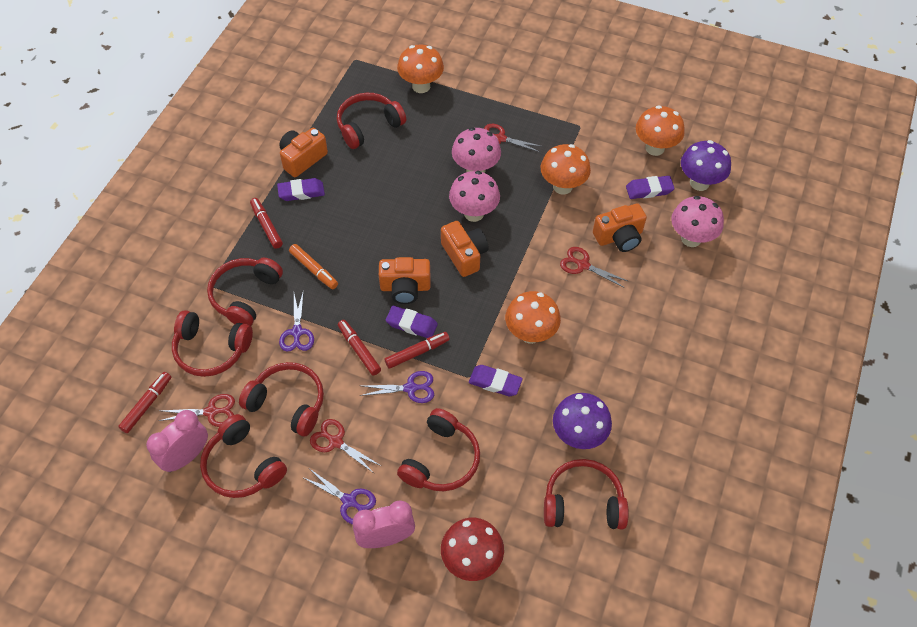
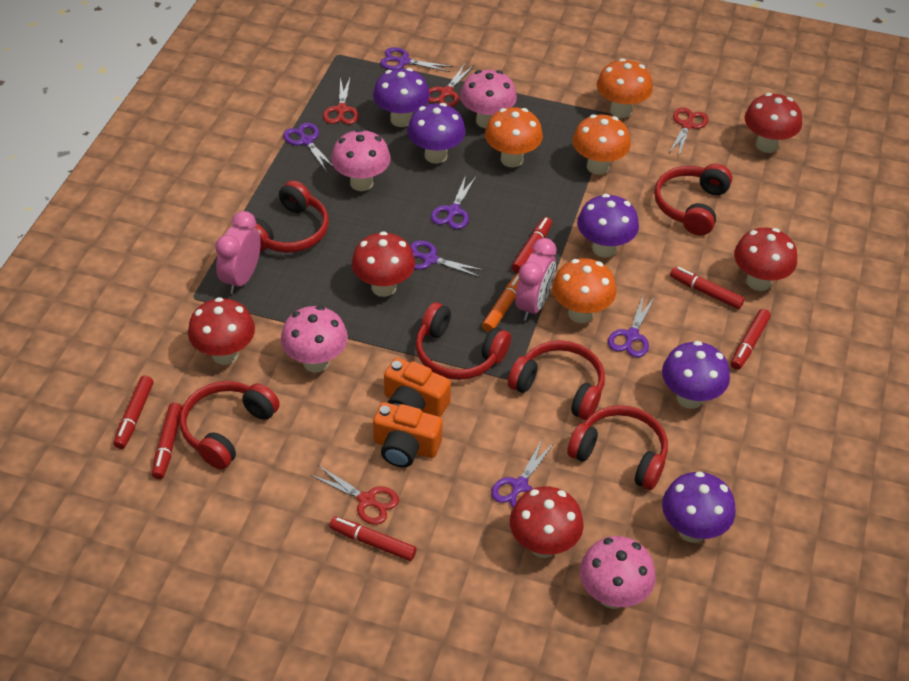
orange camera: 4 -> 2
pink mushroom: 3 -> 4
purple eraser: 4 -> 0
purple mushroom: 2 -> 5
purple scissors: 3 -> 6
red headphones: 7 -> 6
red marker: 4 -> 6
red mushroom: 1 -> 5

